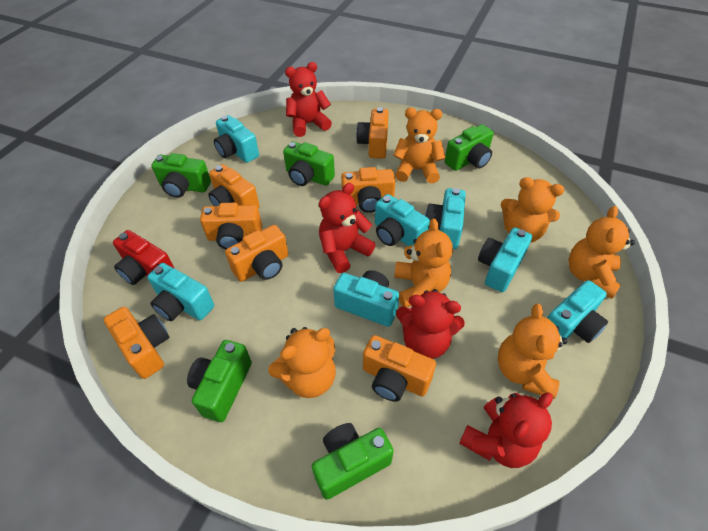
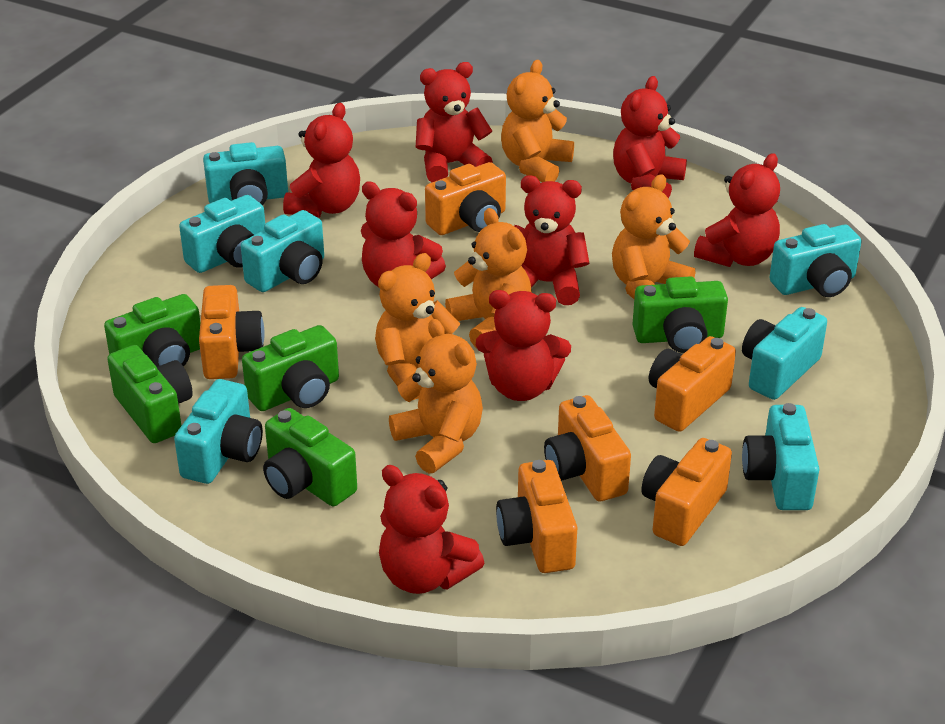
orange camera: 7 -> 6
orange teddy bear: 6 -> 5
red camera: 1 -> 0
red teddy bear: 4 -> 8

